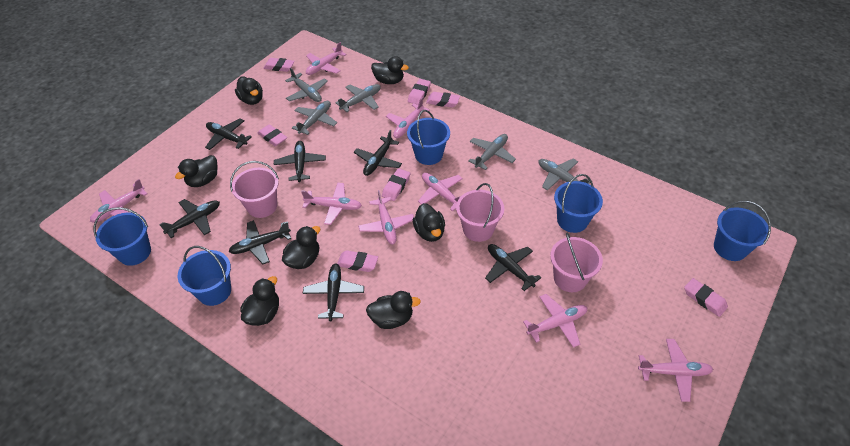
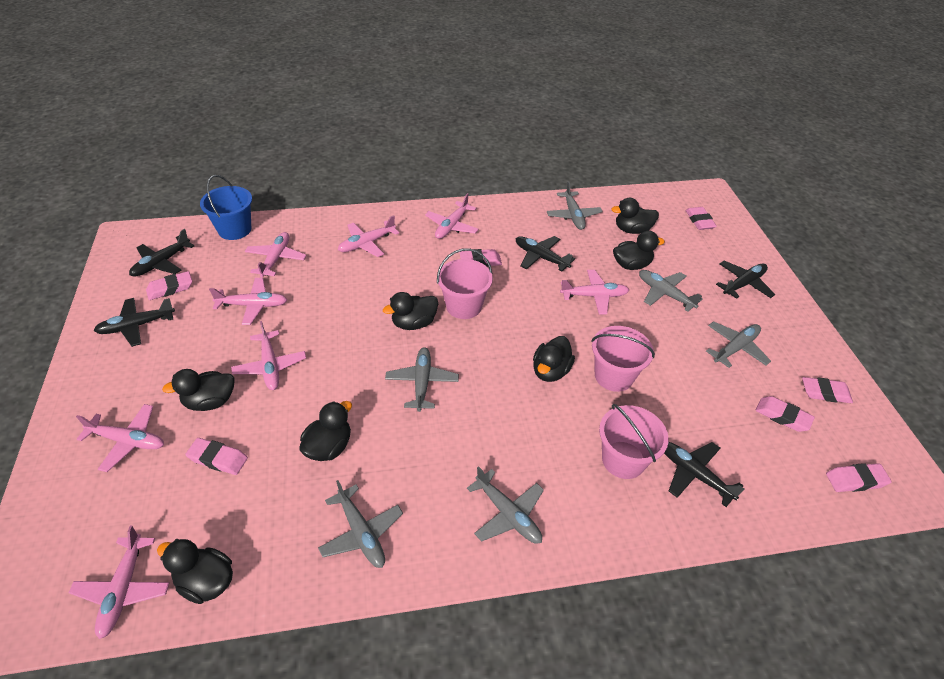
black plane: 7 -> 5
blue bucket: 5 -> 1
grey plane: 5 -> 6

